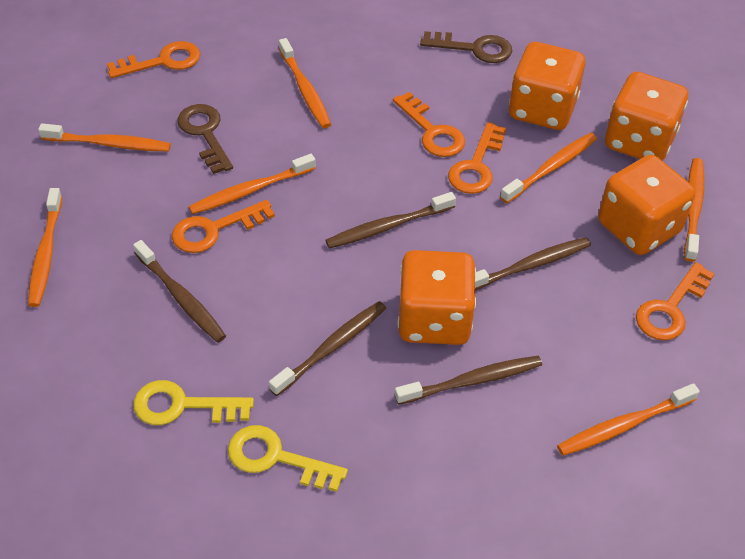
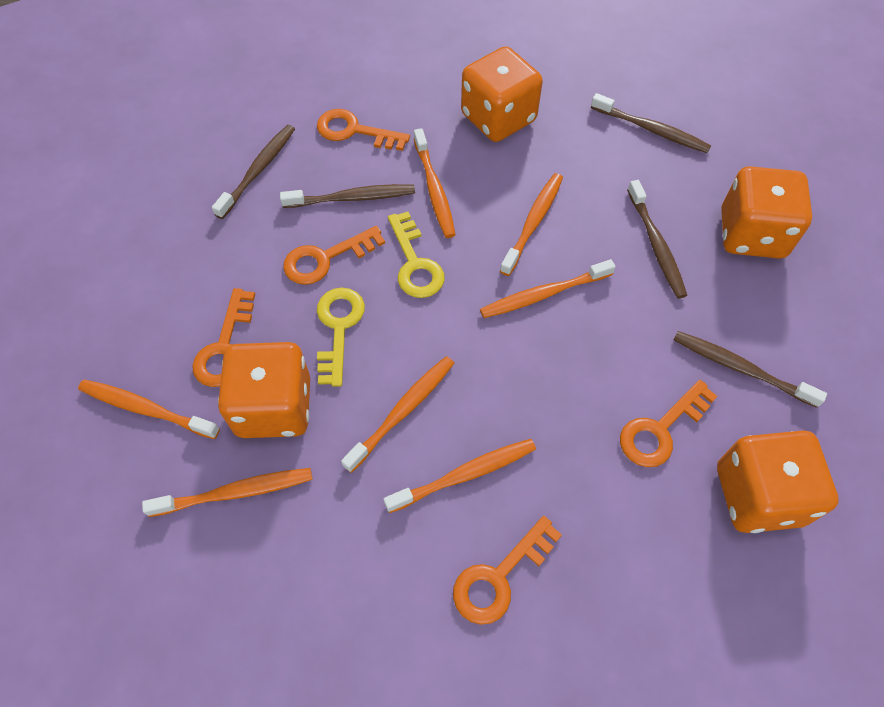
brown key: 2 -> 0

